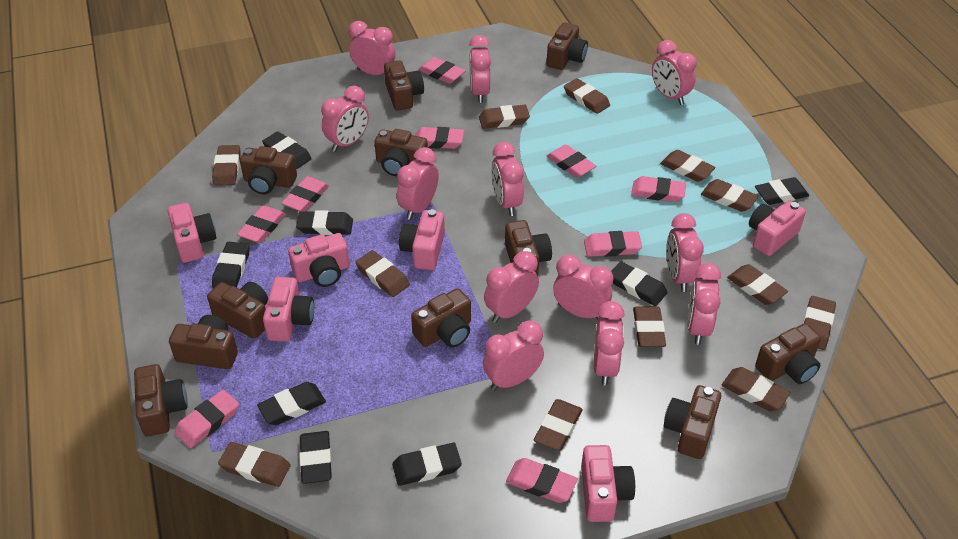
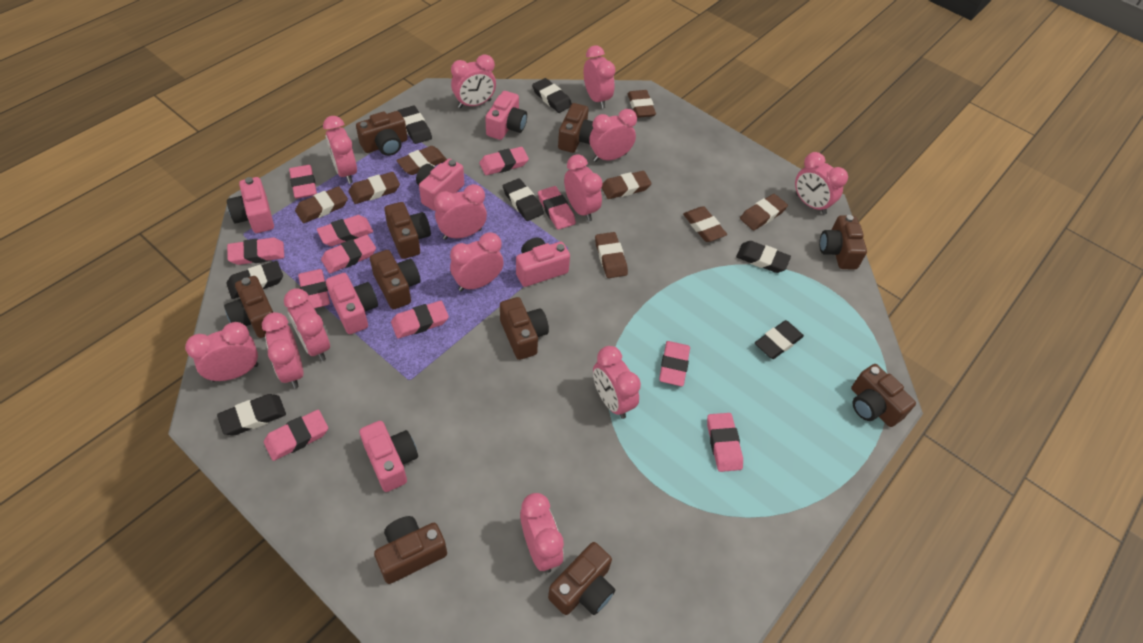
black eraser: 8 -> 7
brown camera: 11 -> 10
brown eraser: 12 -> 8
pink clock: 12 -> 13
pink eraser: 9 -> 11

